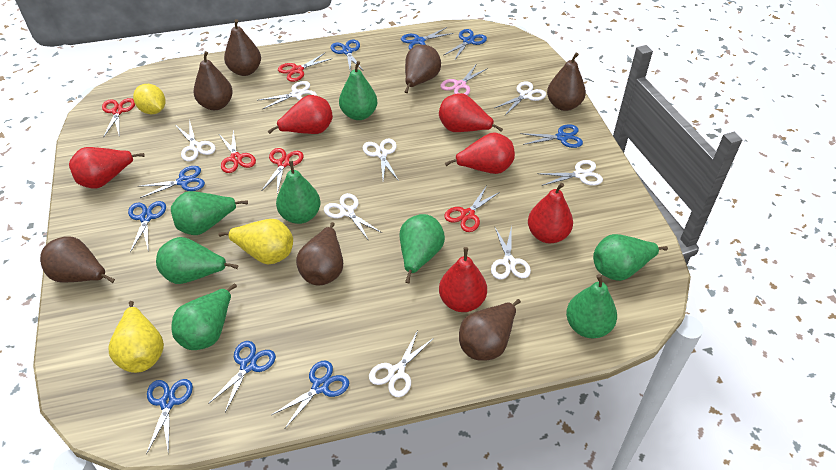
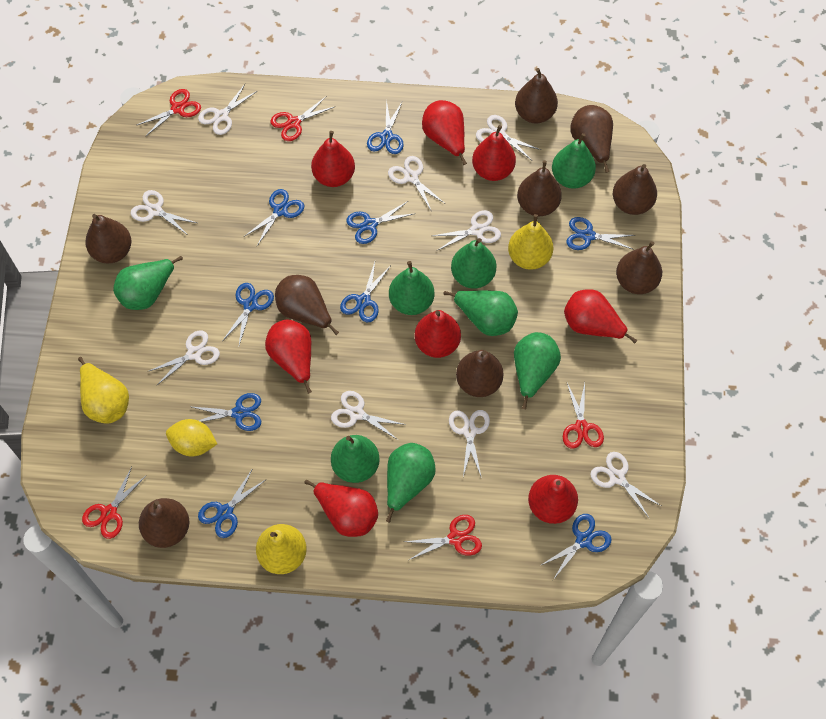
brown pear: 7 -> 9
pink scissors: 1 -> 0
red pear: 6 -> 8
white scissors: 8 -> 9
yellow pear: 2 -> 3

